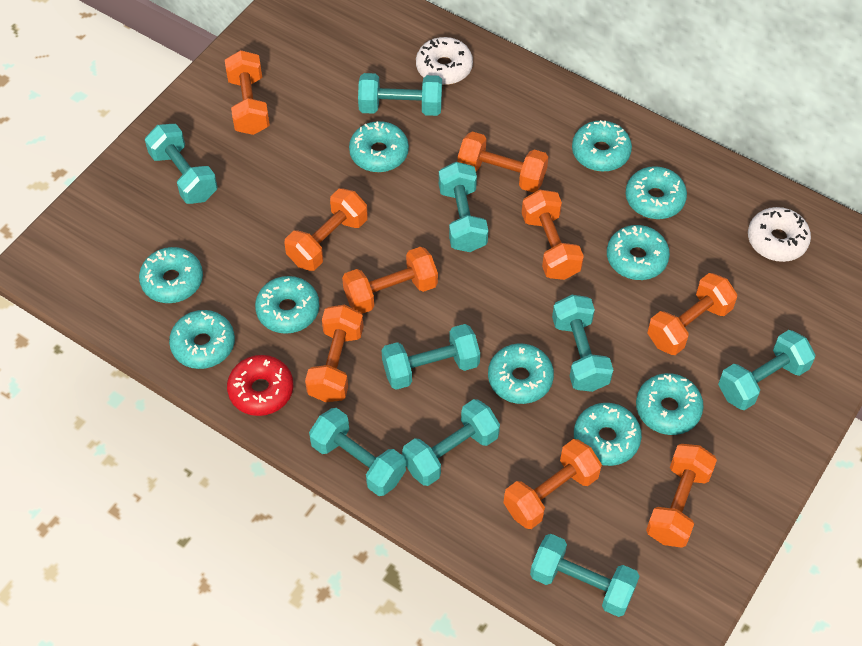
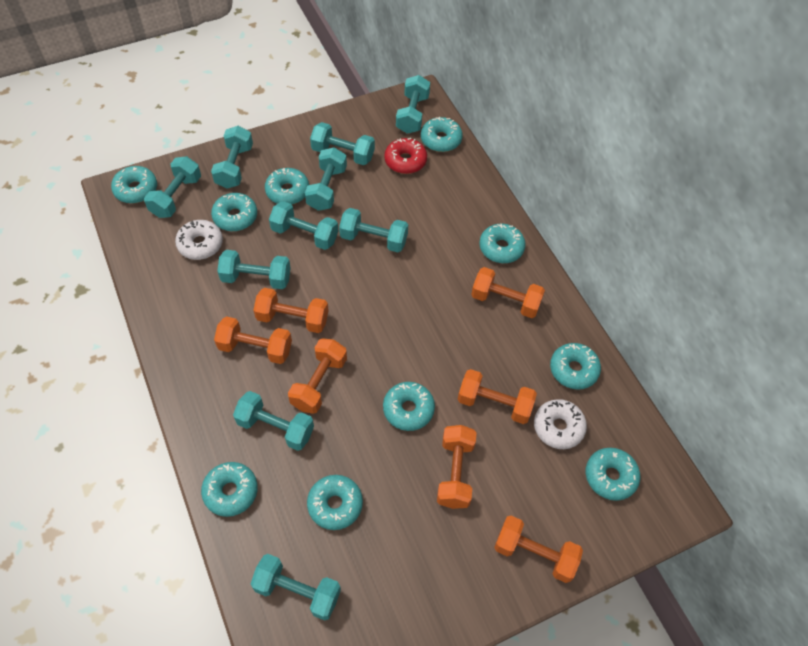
orange dumbbell: 9 -> 7
turquoise dumbbell: 9 -> 10

